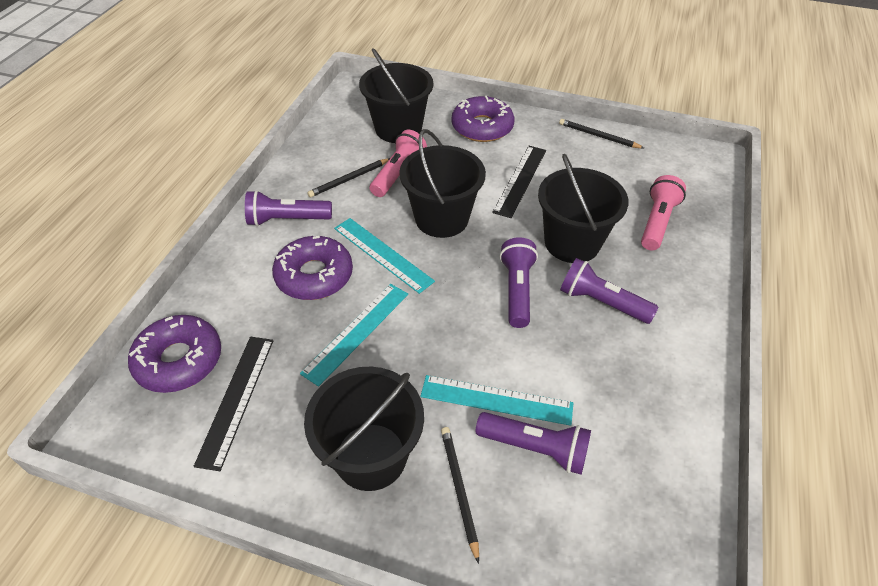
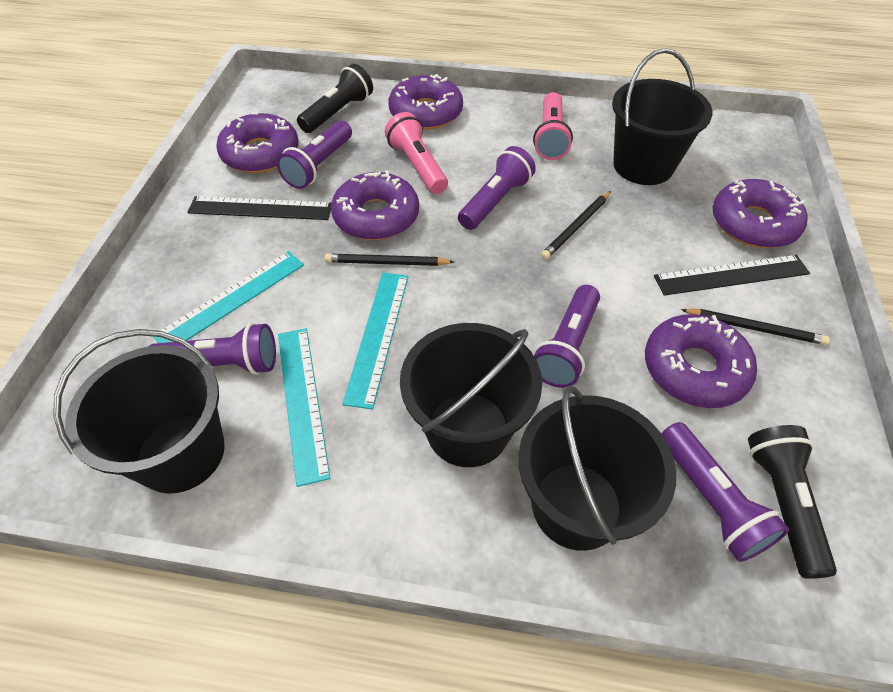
black flashlight: 0 -> 2
purple donut: 3 -> 5
purple flashlight: 4 -> 5

